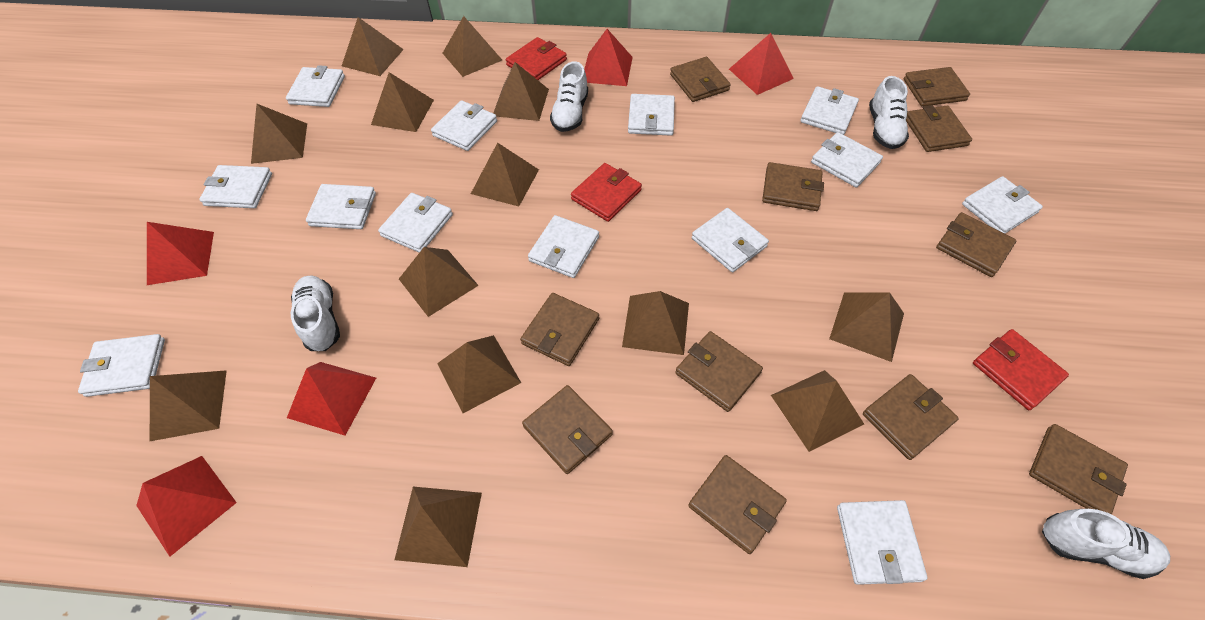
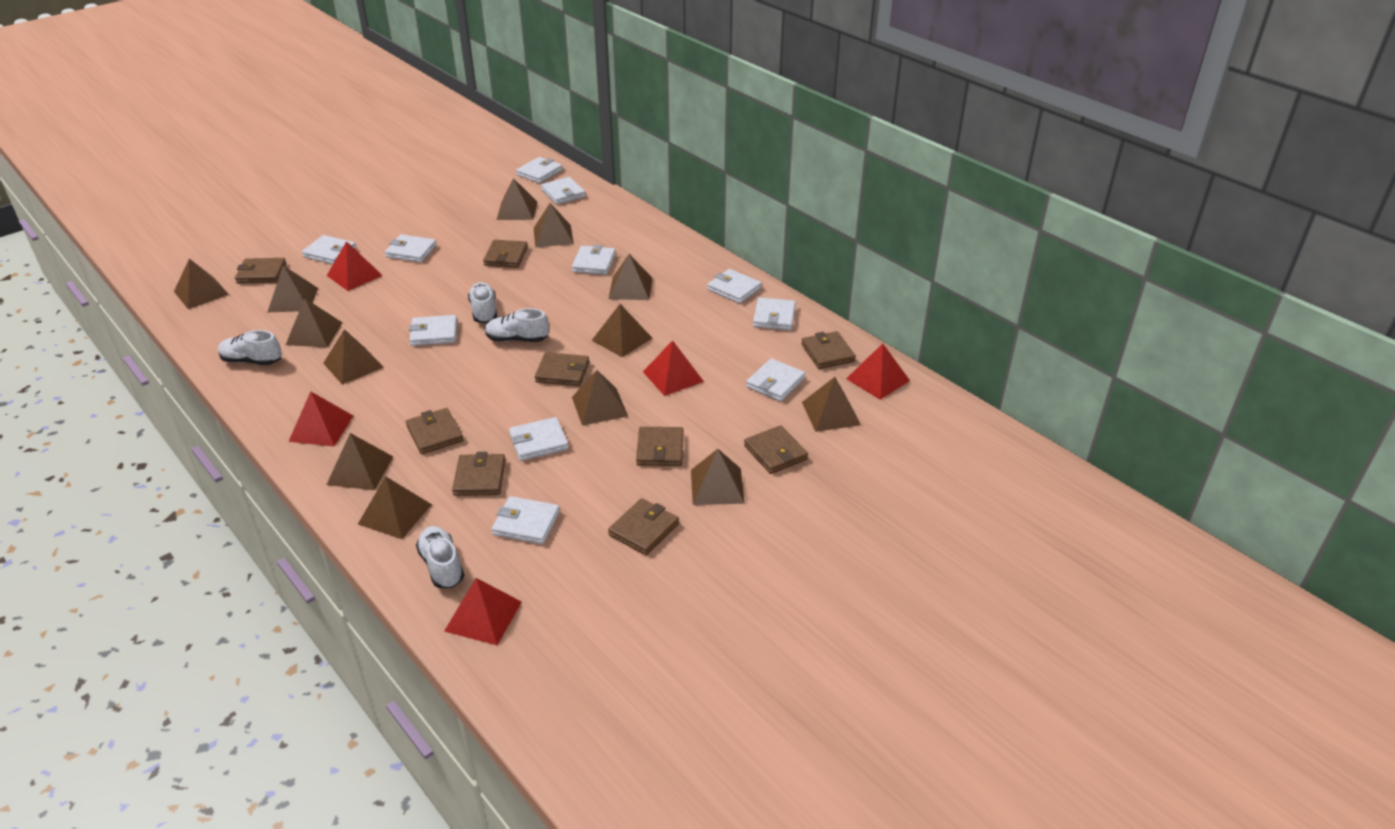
brown wallet: 11 -> 9
red wallet: 3 -> 0
white wallet: 13 -> 11

